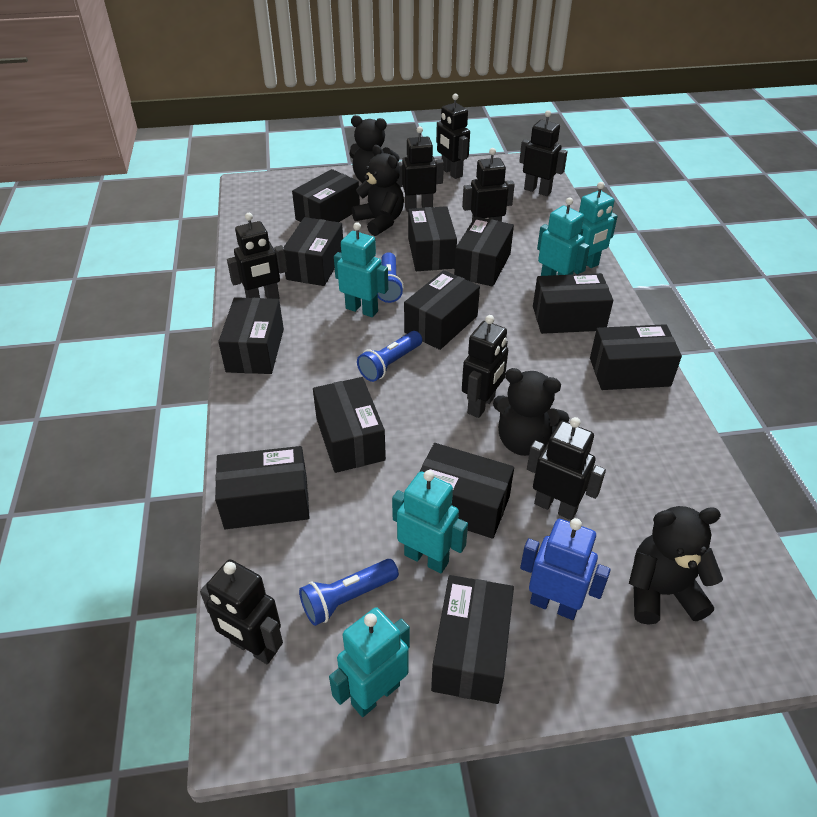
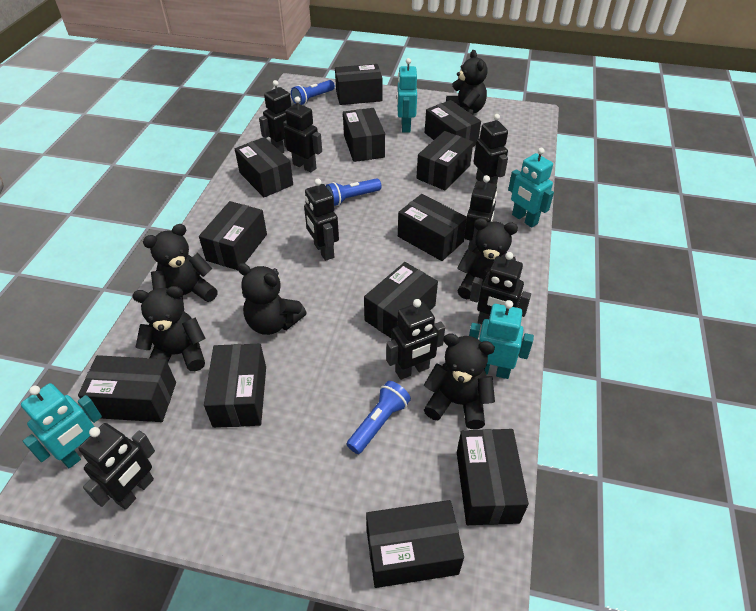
black teddy bear: 4 -> 6
blue robot: 1 -> 0
turquoise robot: 5 -> 4

